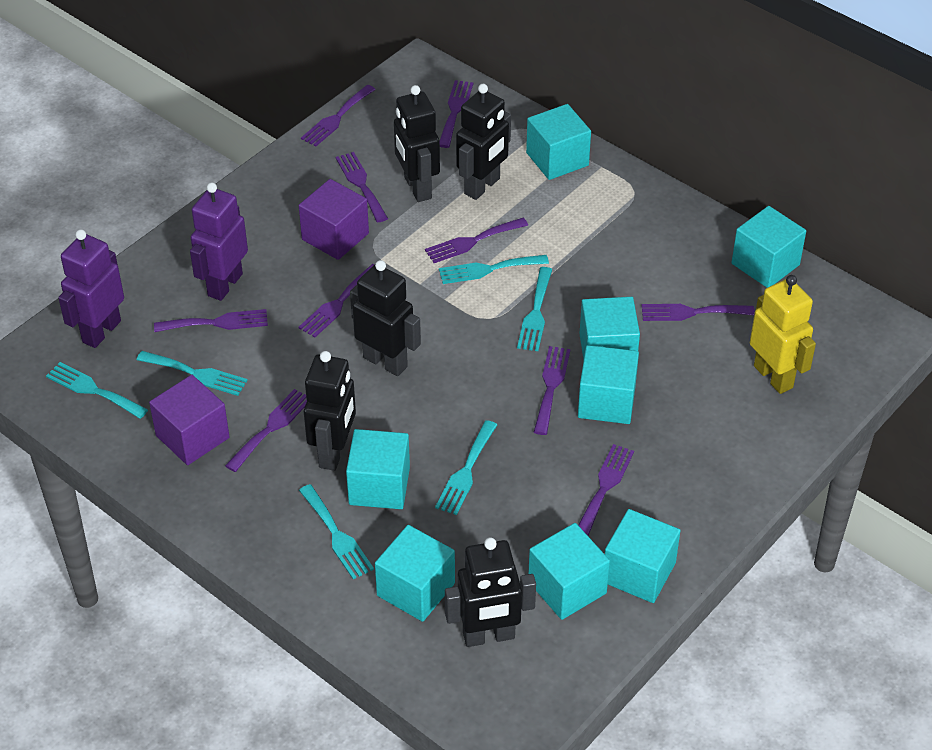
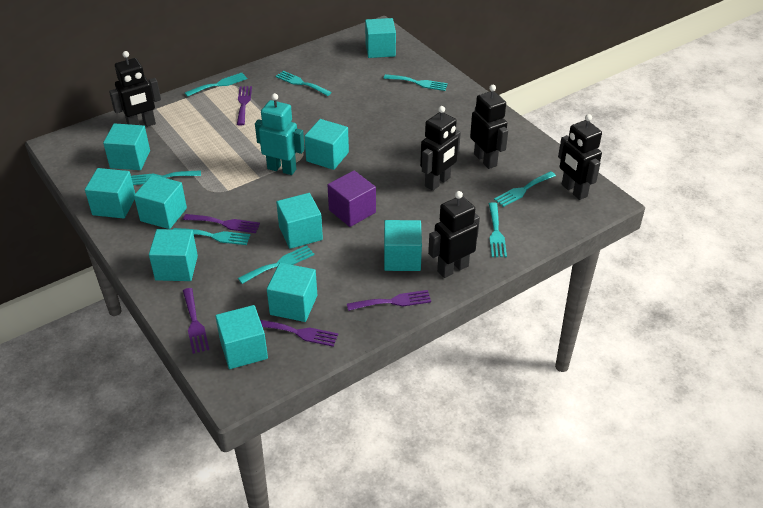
purple cube: 2 -> 1
purple fork: 10 -> 5
purple robot: 2 -> 0
turquoise cube: 8 -> 10
turquoise fork: 6 -> 8
turquoise robot: 0 -> 1
yellow robot: 1 -> 0

